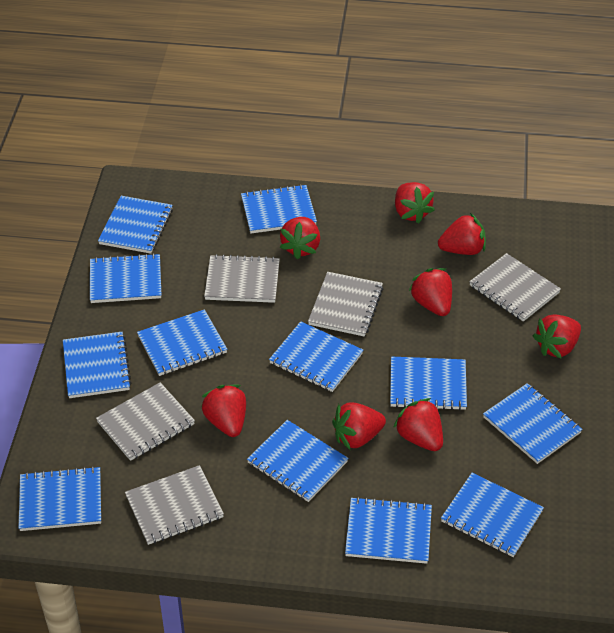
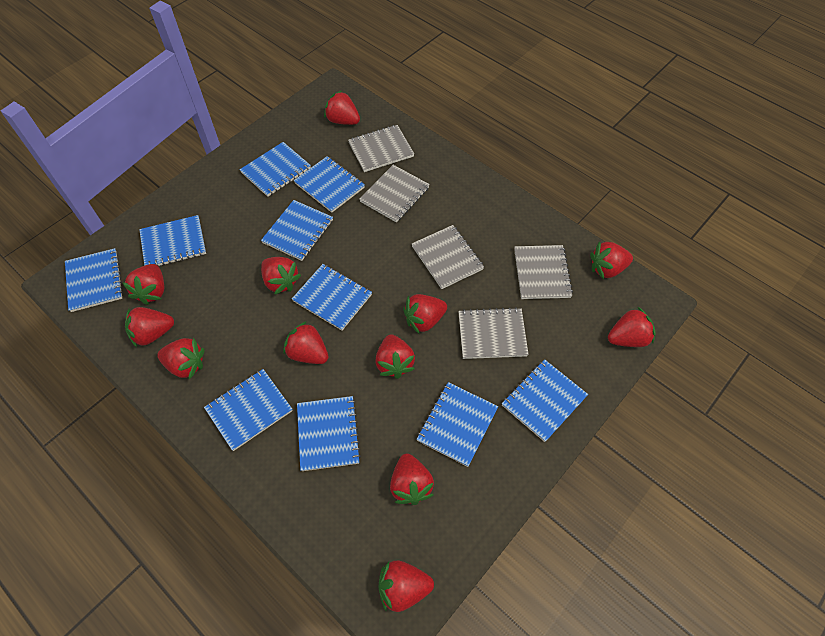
blue notebook: 12 -> 10
red strawberry: 8 -> 12

